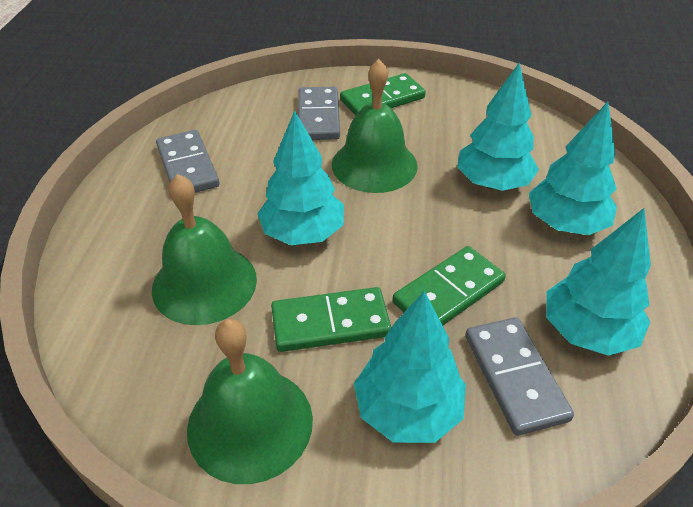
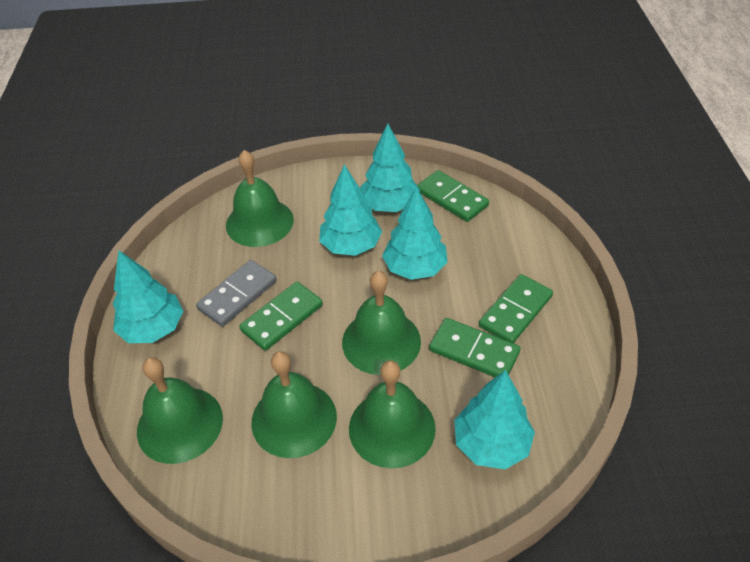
green bell: 3 -> 5
green domino: 3 -> 4
grey domino: 3 -> 1

